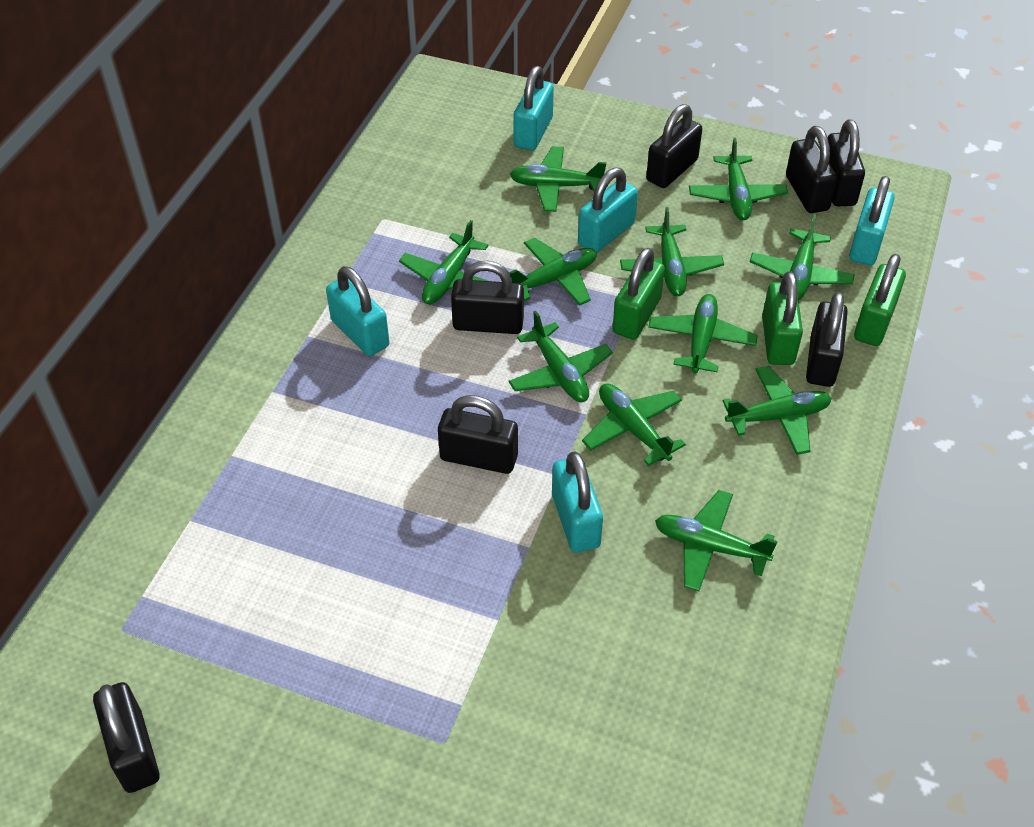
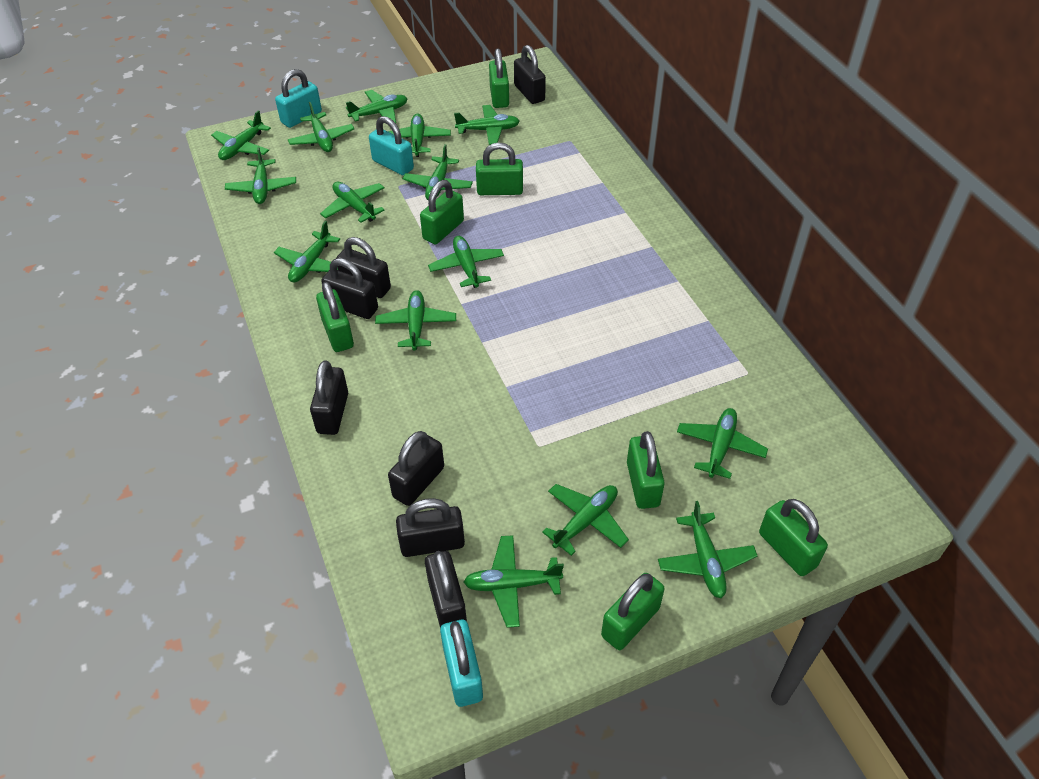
green padlock: 3 -> 7
green plane: 11 -> 15
turquoise padlock: 5 -> 3

